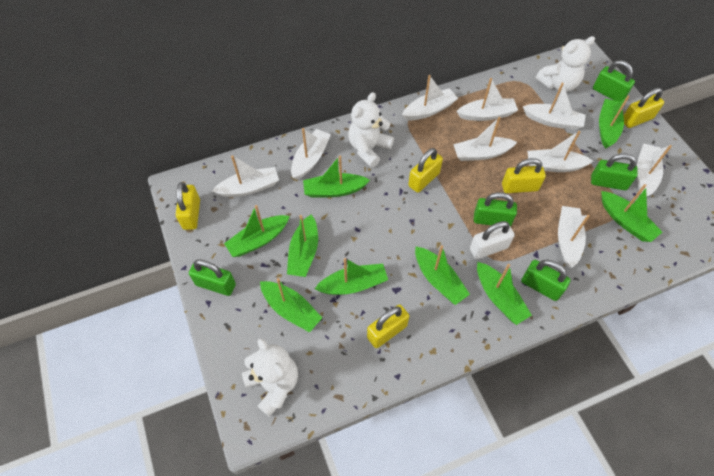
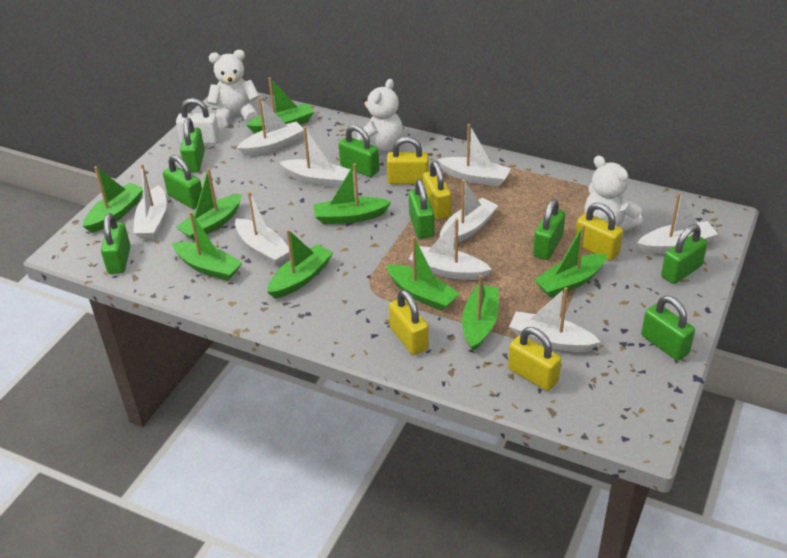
green padlock: 5 -> 8

